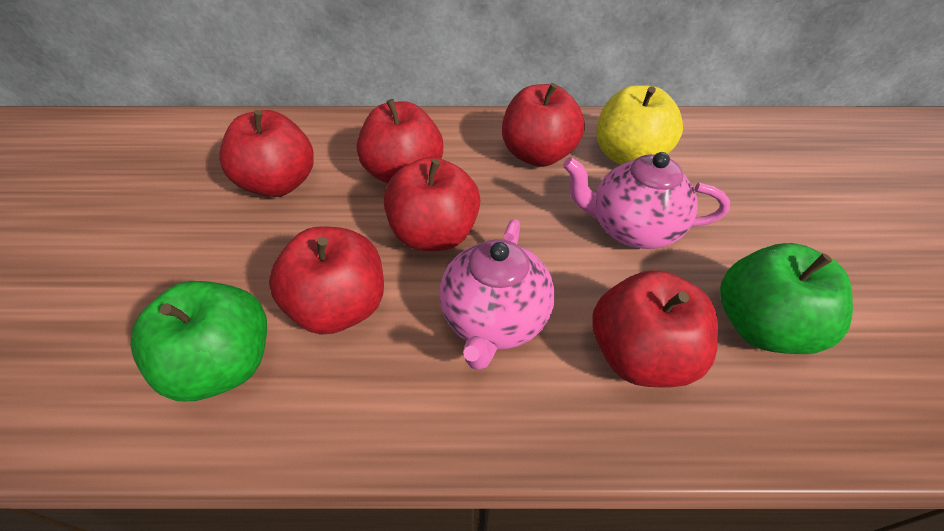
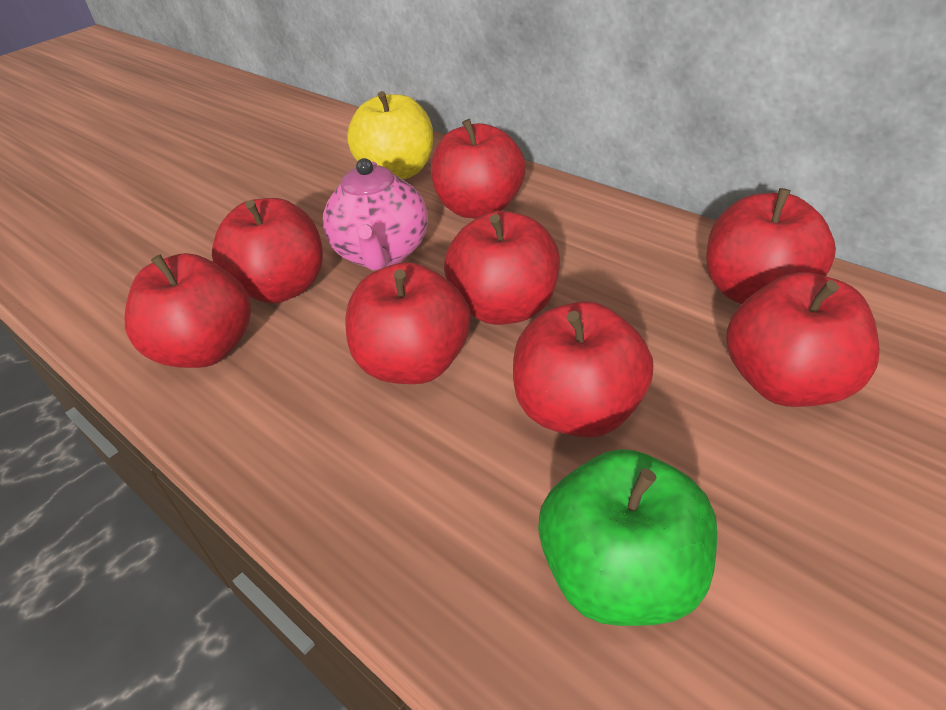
green apple: 2 -> 1
pink teapot: 2 -> 1
red apple: 6 -> 8

